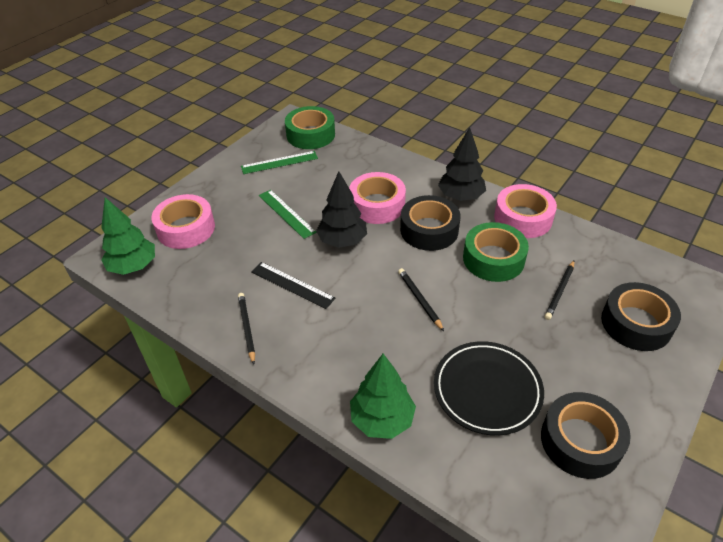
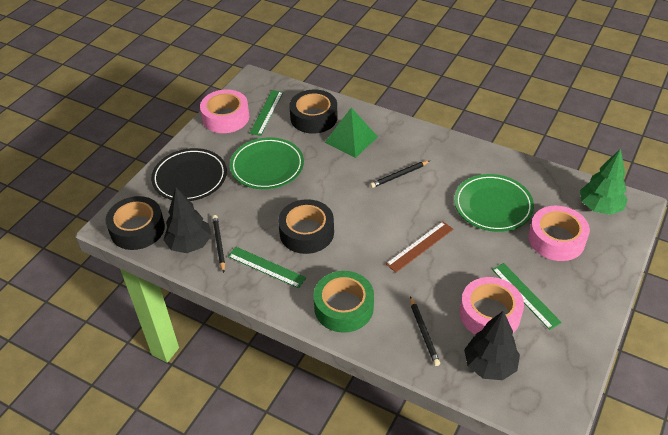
black ruler: 1 -> 0
brown ruler: 0 -> 1
green plate: 0 -> 2
green pyramid: 0 -> 1
green ruler: 2 -> 3
green tape: 2 -> 1
green tree: 2 -> 1

